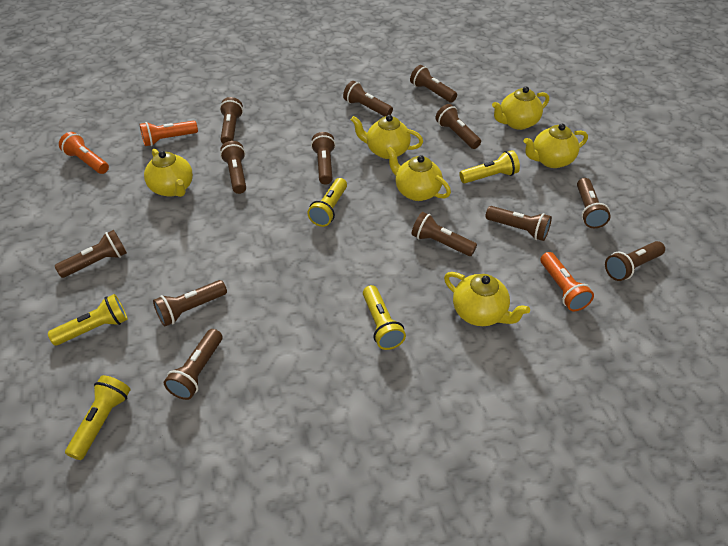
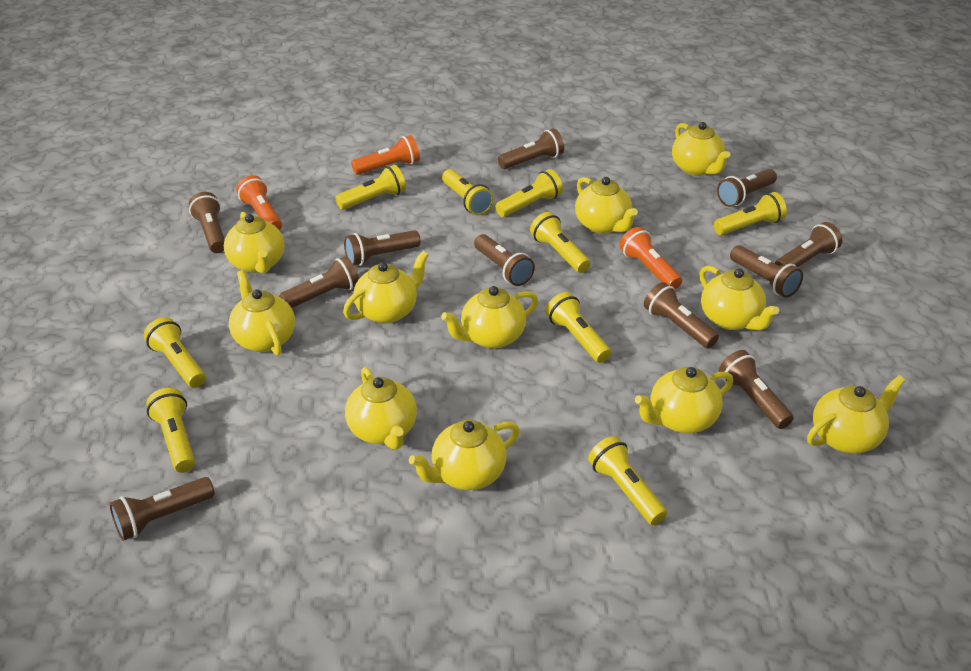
brown flashlight: 13 -> 11
yellow flashlight: 5 -> 9
yellow teapot: 6 -> 11

